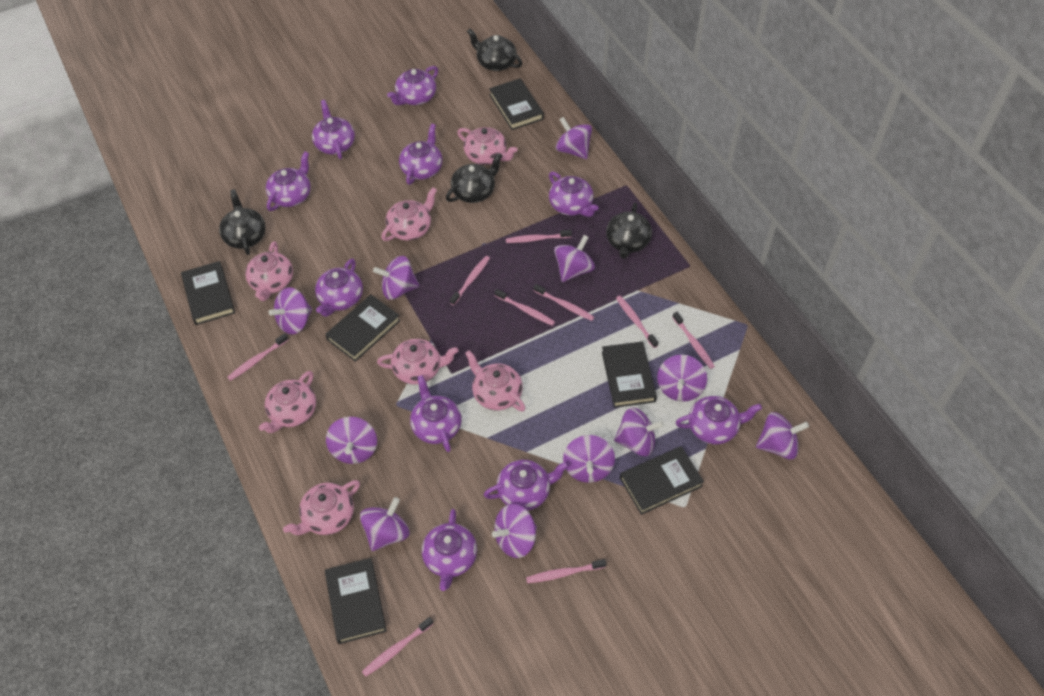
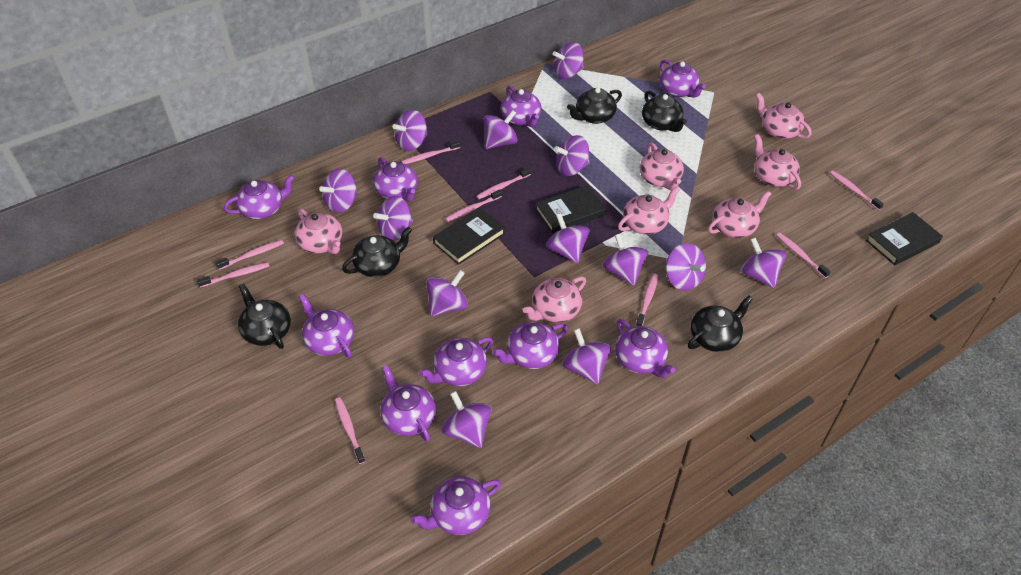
black book: 6 -> 3
black teapot: 4 -> 5
purple spinning top: 11 -> 13

